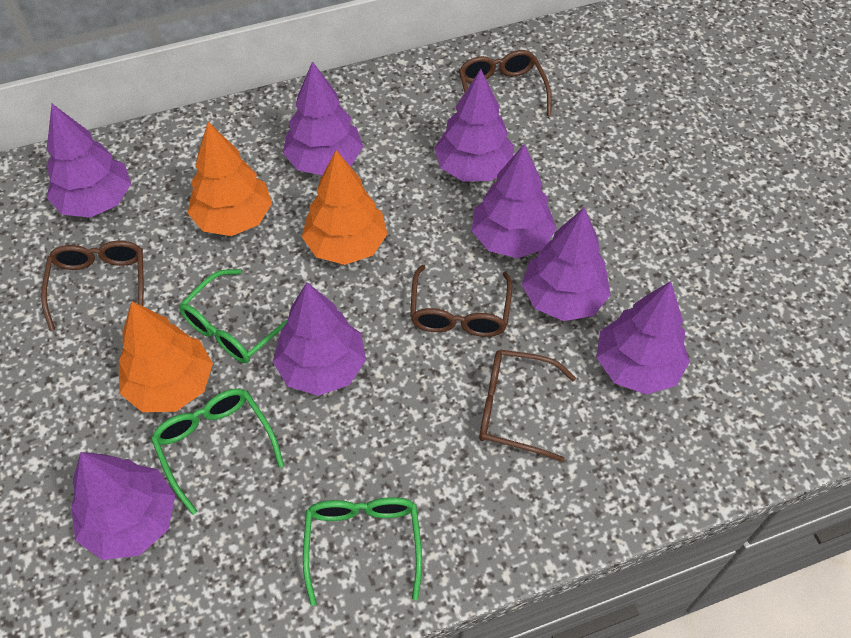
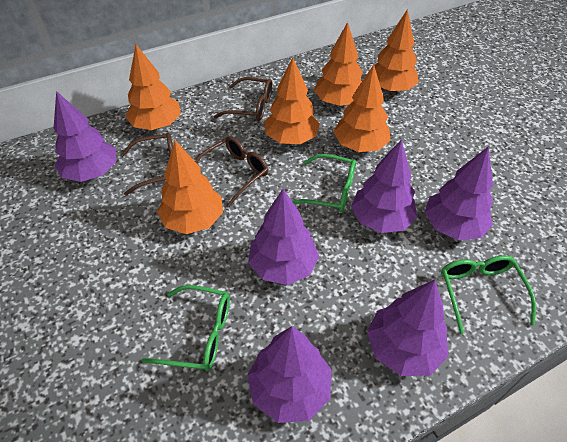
brown glasses: 4 -> 3
orange tree: 3 -> 6
purple tree: 8 -> 6

